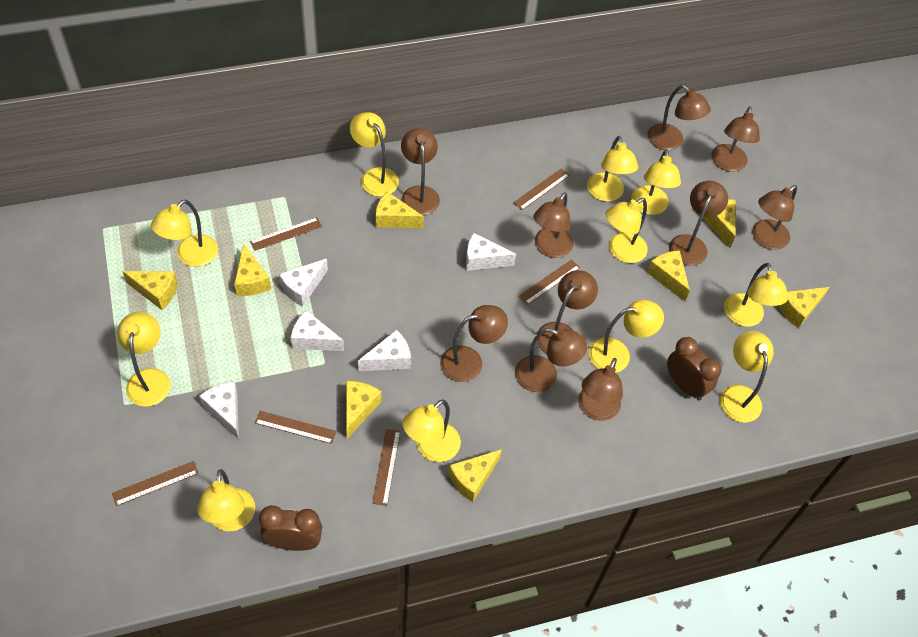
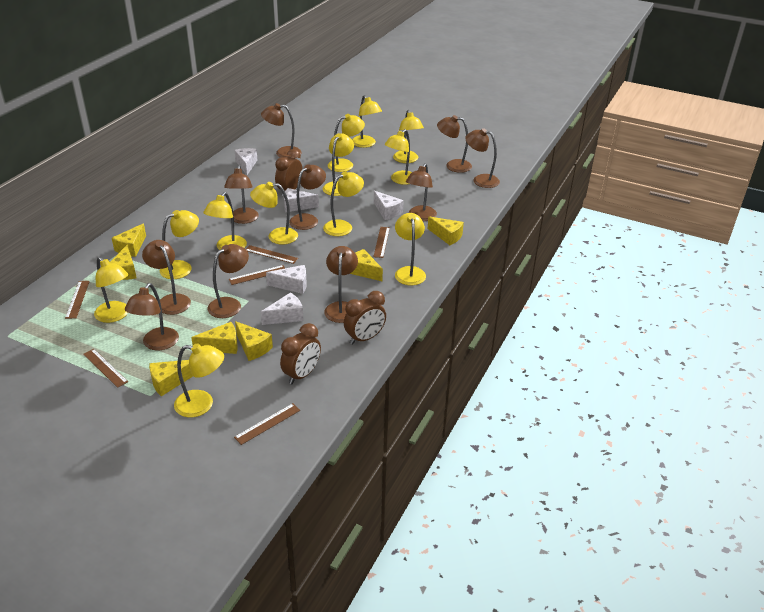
brown clock: 2 -> 3
yellow cheese: 8 -> 7
yellow lamp: 11 -> 12

